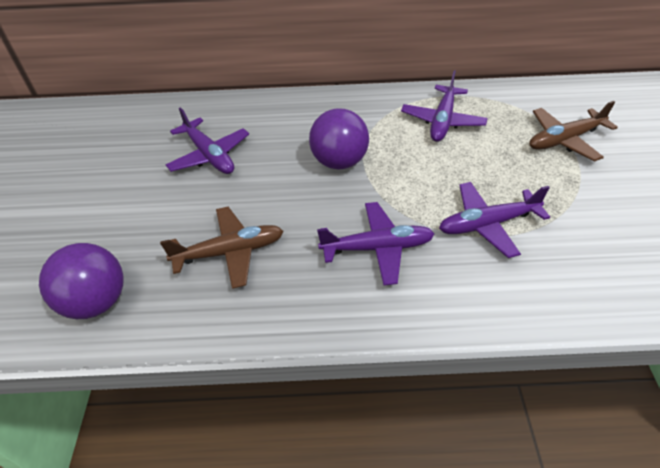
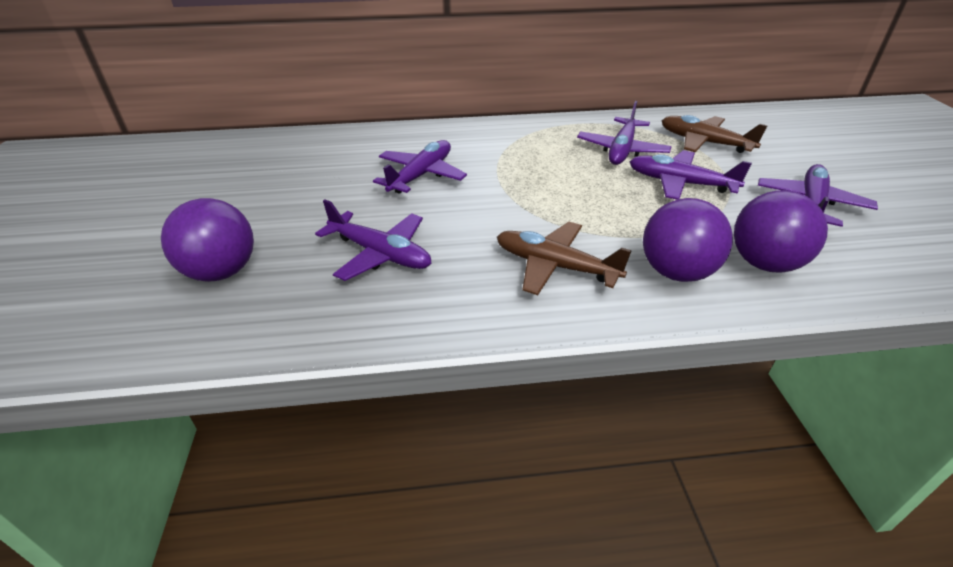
purple ball: 2 -> 3
purple plane: 4 -> 5

